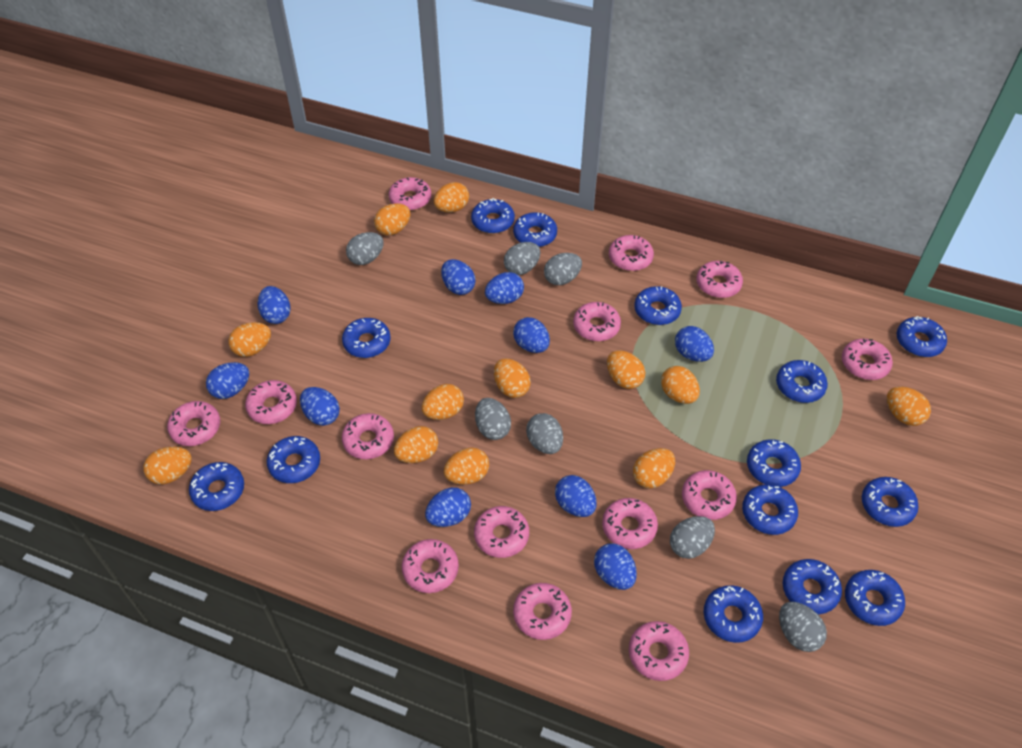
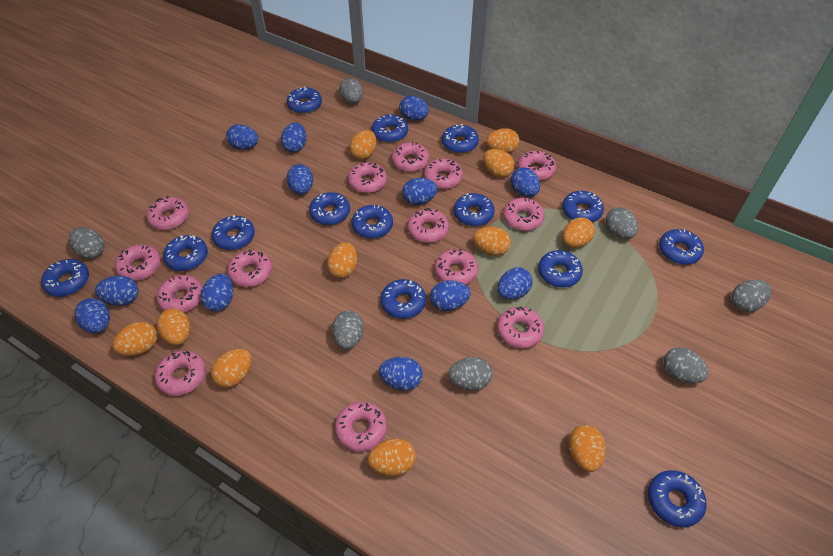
blue egg: 10 -> 12
orange egg: 12 -> 11

